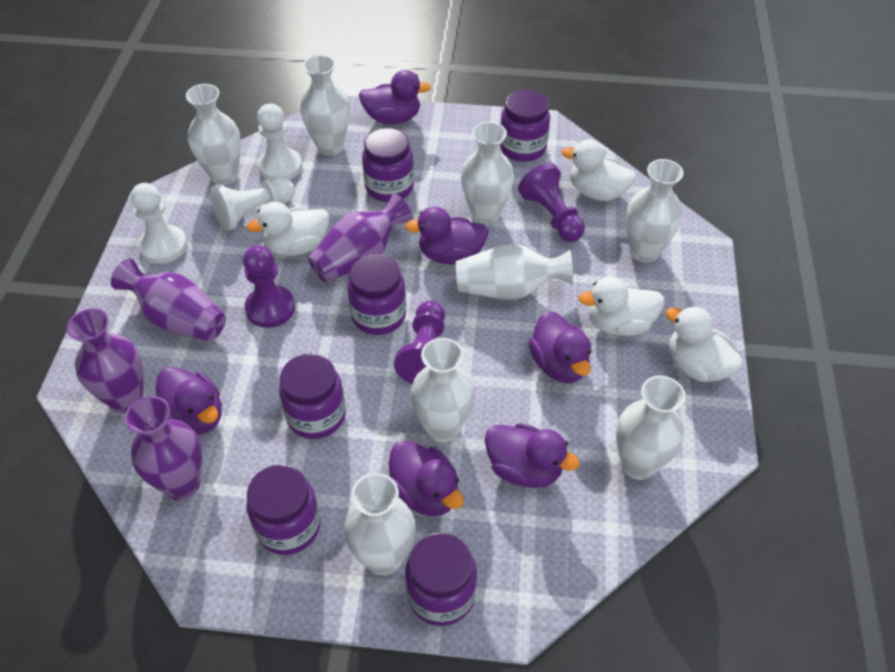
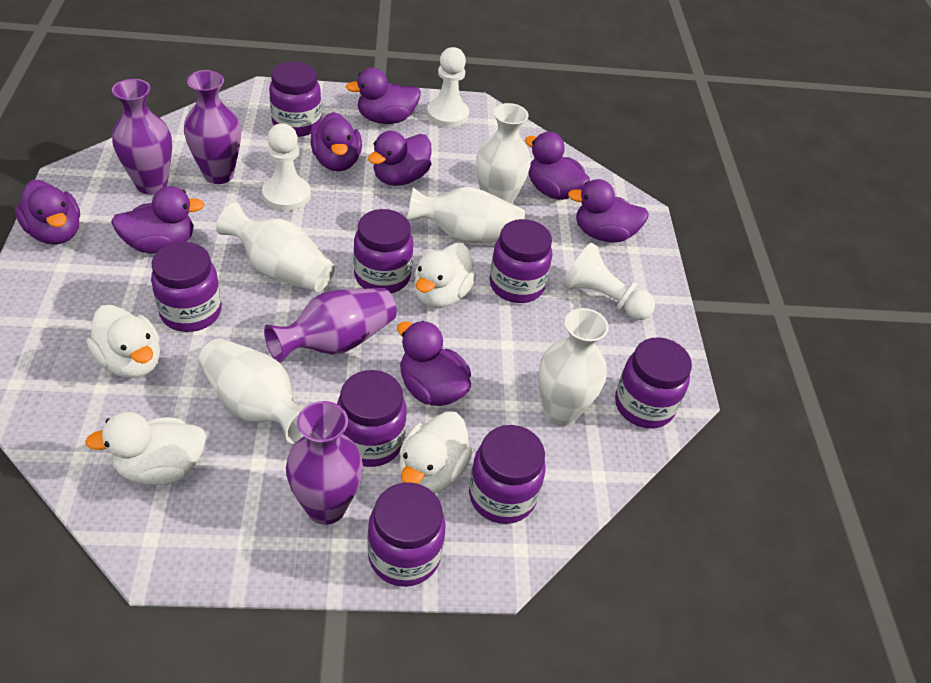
purple duck: 6 -> 8
purple jar: 6 -> 8
purple pawn: 3 -> 0
white vase: 8 -> 5

